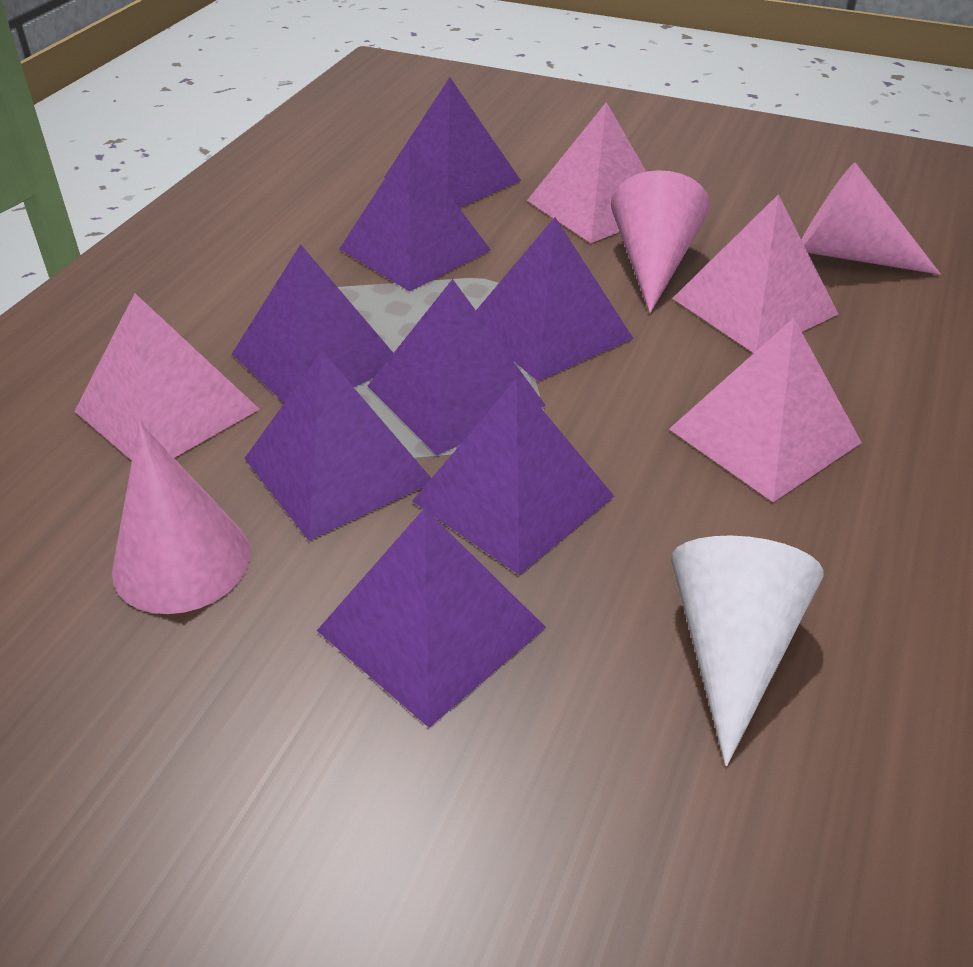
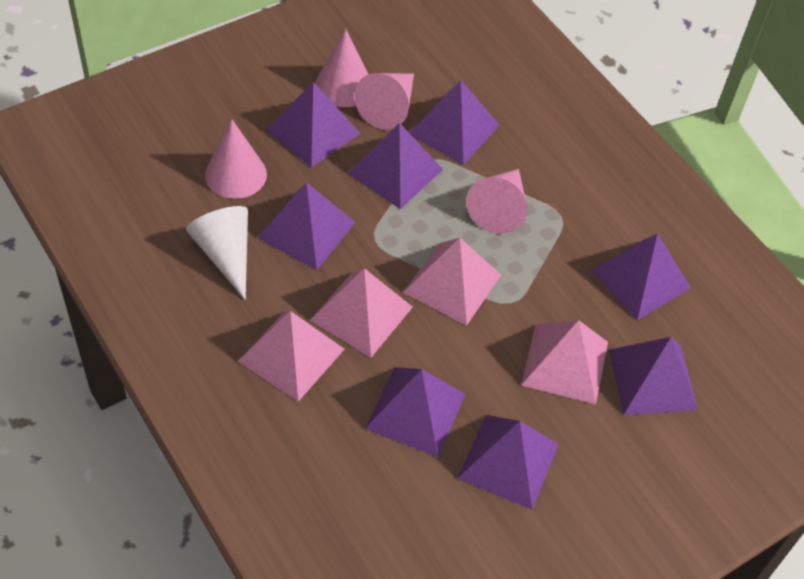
pink cone: 3 -> 4

